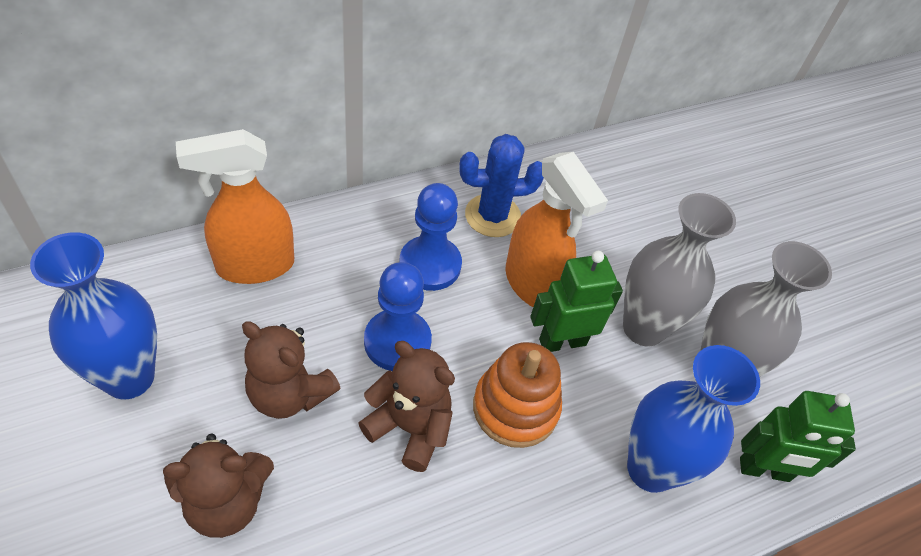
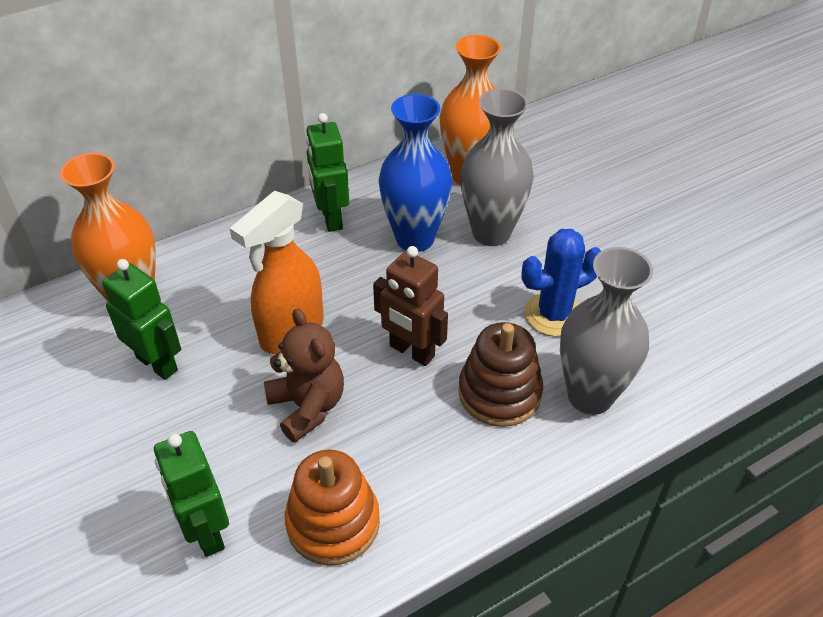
blue pawn: 2 -> 0
blue vase: 2 -> 1
brown robot: 0 -> 1
brown stacking toy: 0 -> 1
brown teddy bear: 3 -> 1
green robot: 2 -> 3
orange spray bottle: 2 -> 1
orange vase: 0 -> 2

